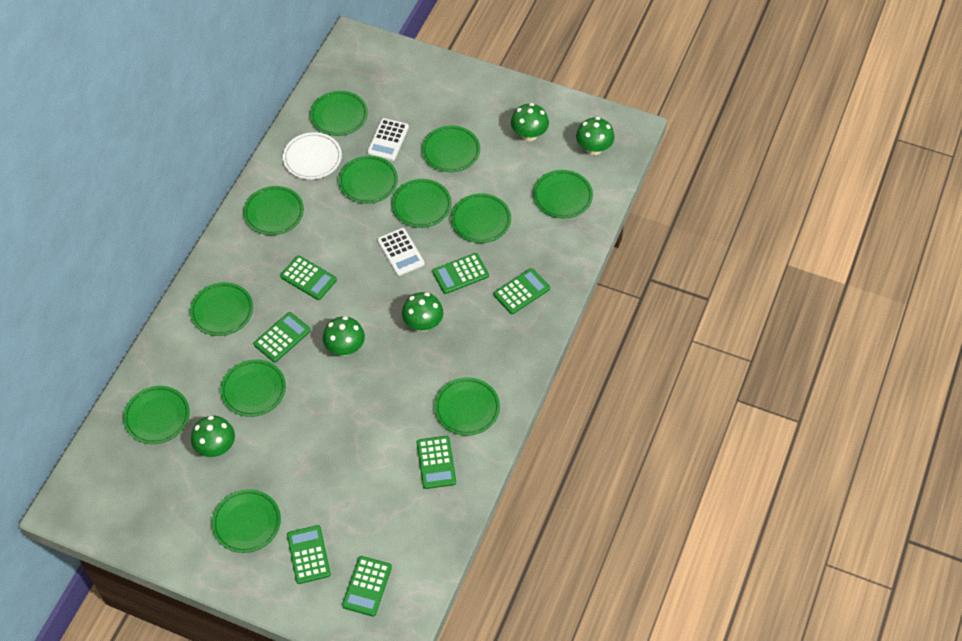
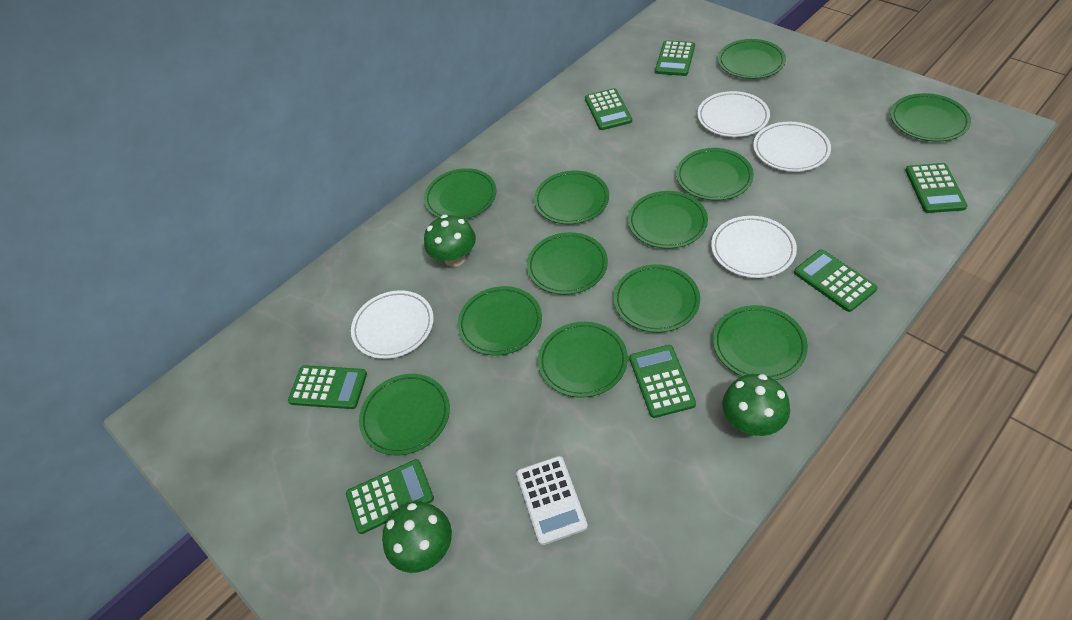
green mushroom: 5 -> 3
white calculator: 2 -> 1
white plate: 1 -> 4

